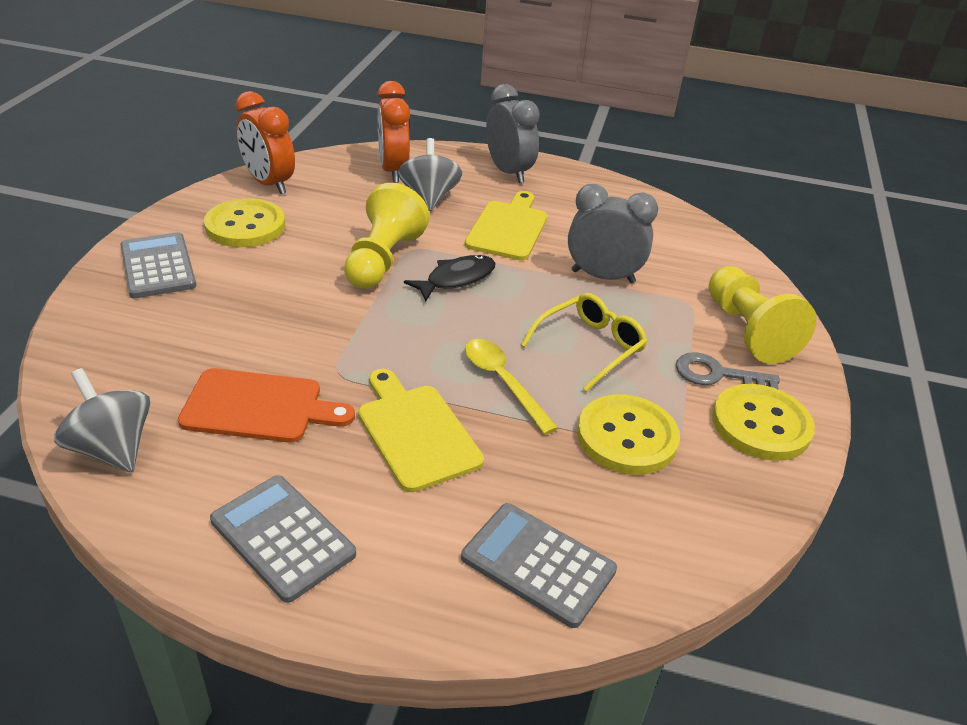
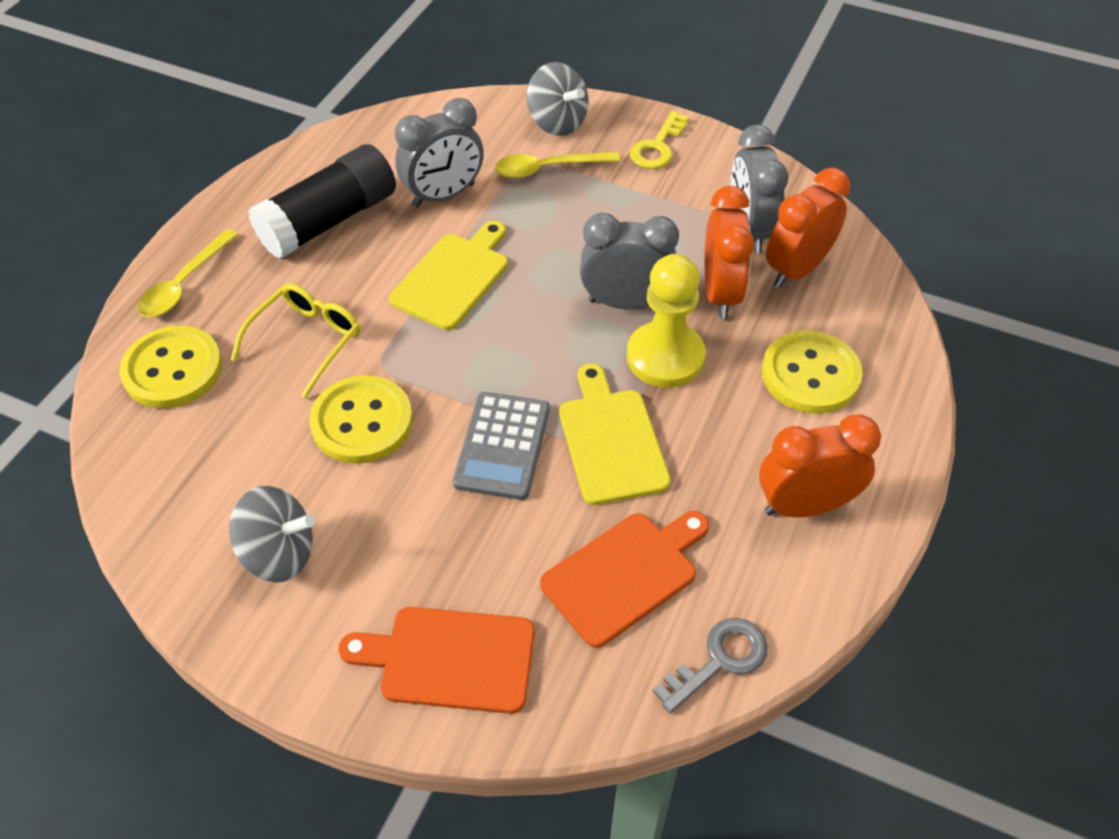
black fish: 1 -> 0
black glue stick: 0 -> 1
grey calculator: 3 -> 1
grey clock: 2 -> 3
orange clock: 2 -> 3
orange cutting board: 1 -> 2
yellow key: 0 -> 1
yellow pawn: 2 -> 1
yellow spoon: 1 -> 2

